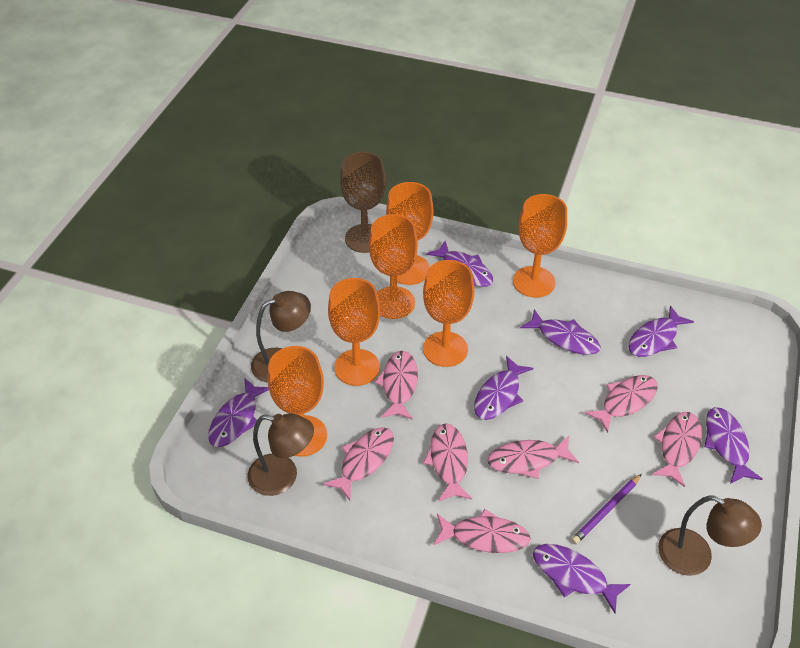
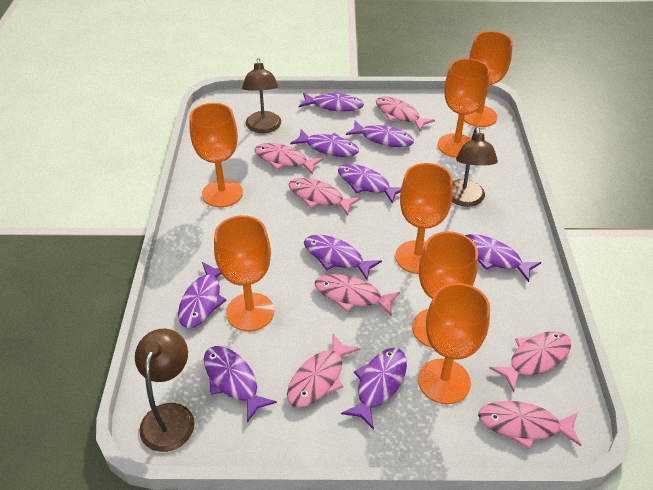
brown goblet: 1 -> 0
orange goblet: 6 -> 7
purple fish: 7 -> 9
purple pencil: 1 -> 0

